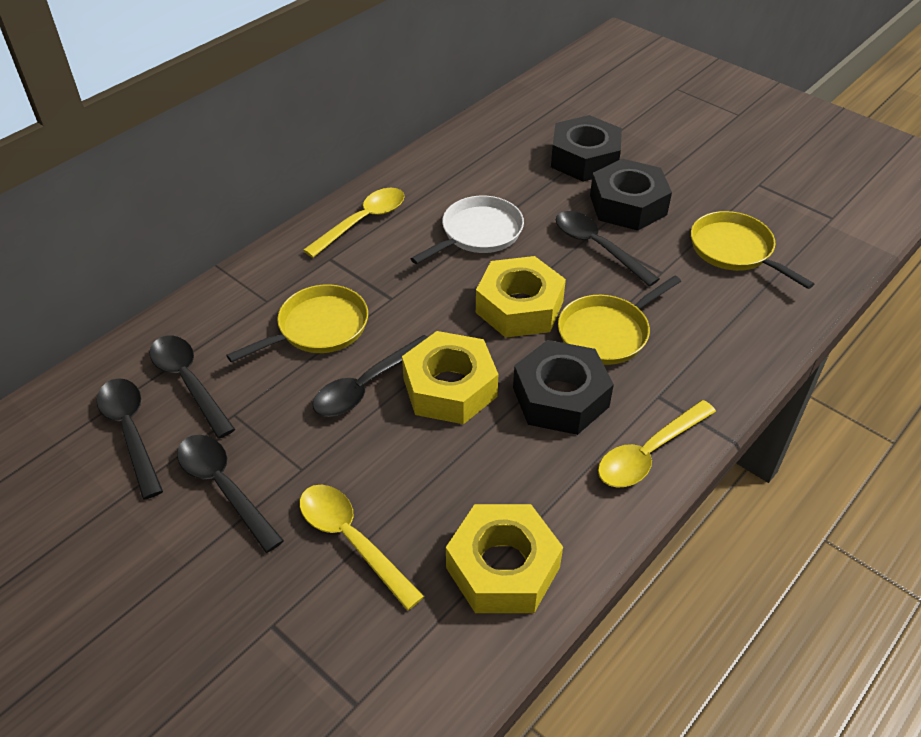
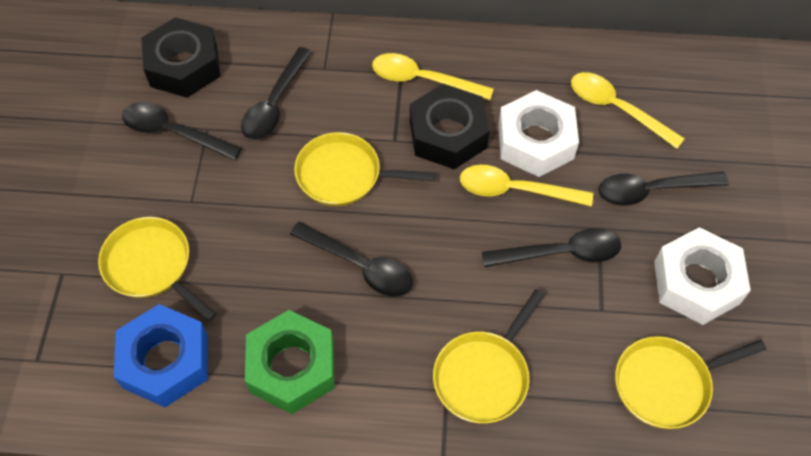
black nut: 3 -> 2
blue nut: 0 -> 1
green nut: 0 -> 1
white nut: 0 -> 2
white pan: 1 -> 0
yellow nut: 3 -> 0
yellow pan: 3 -> 4

